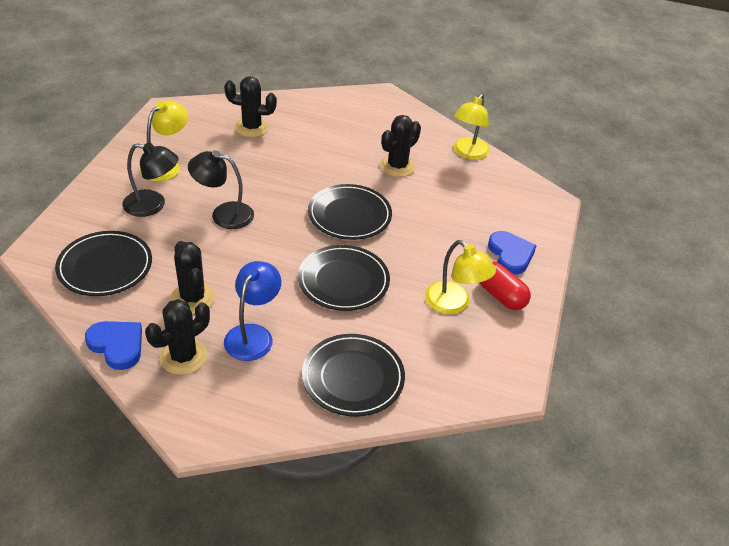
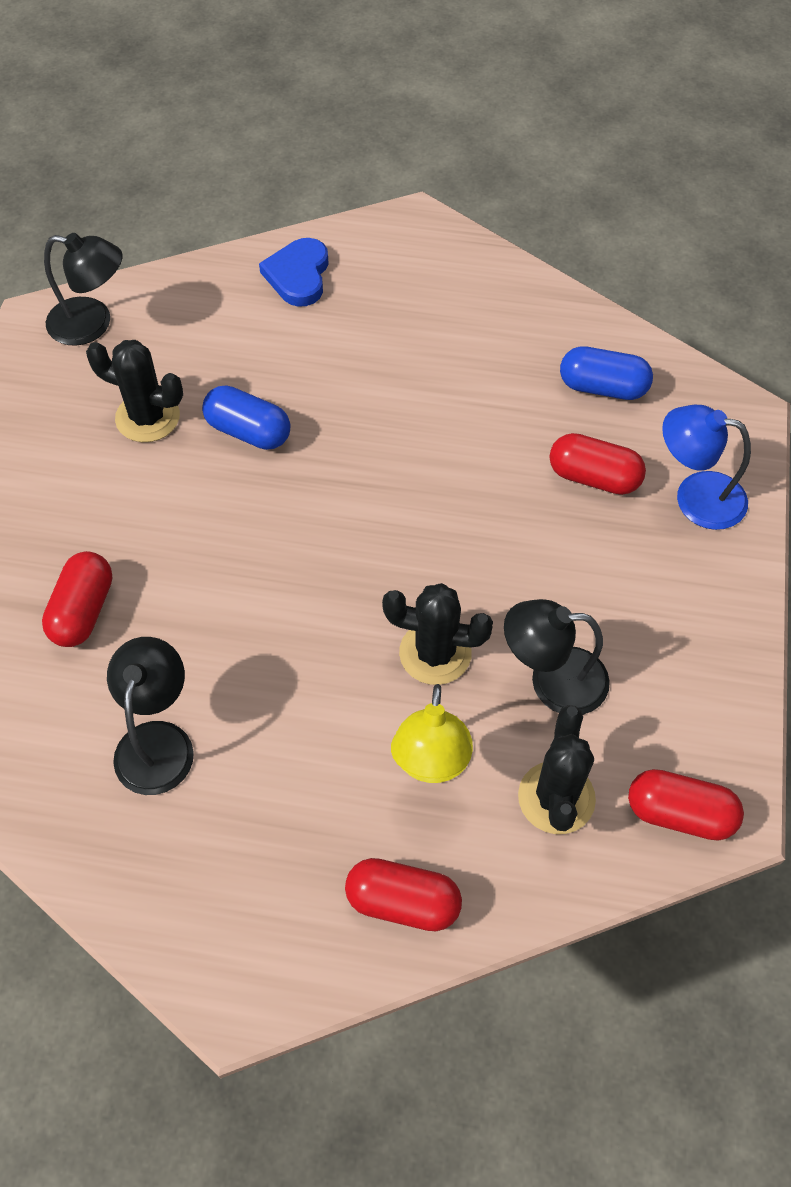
black cactus: 4 -> 3
black lamp: 2 -> 3
black plate: 4 -> 0
blue capsule: 0 -> 2
blue heart: 2 -> 1
red capsule: 1 -> 4
yellow lamp: 3 -> 1

